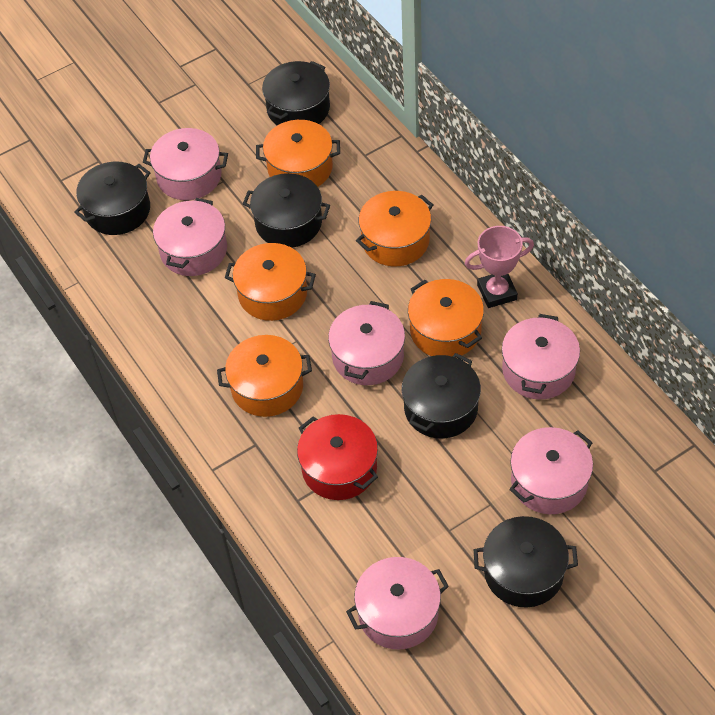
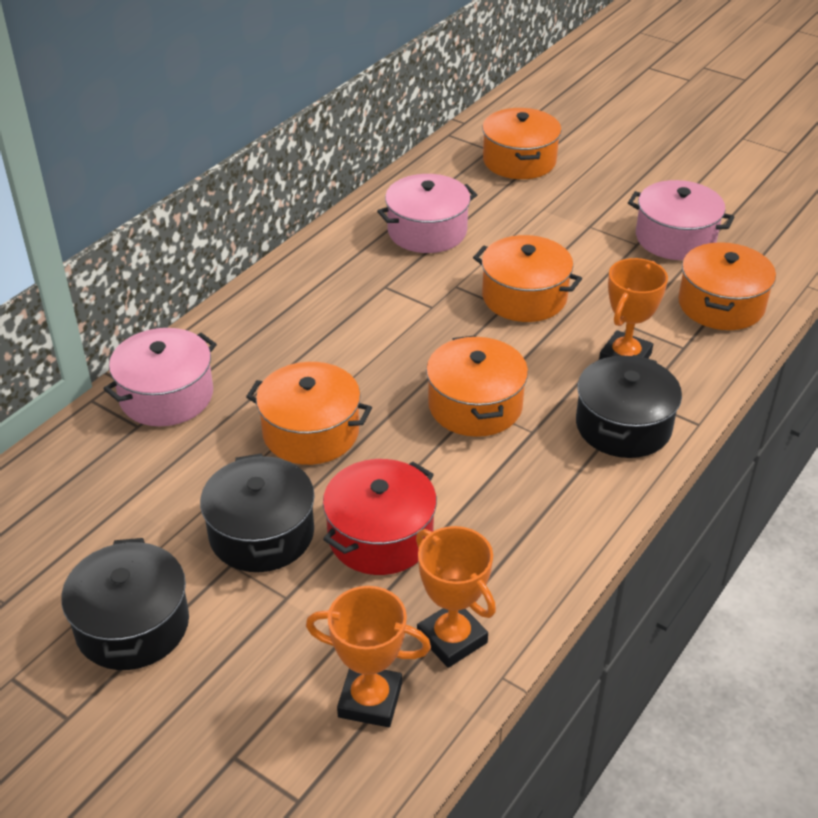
black pot: 5 -> 3
orange trophy: 0 -> 3
pink pot: 6 -> 3
pink trophy: 1 -> 0

